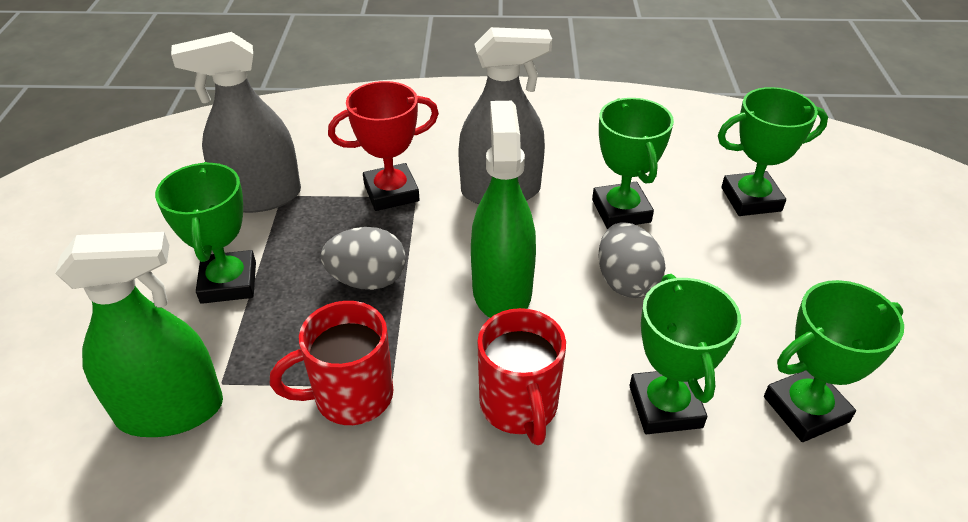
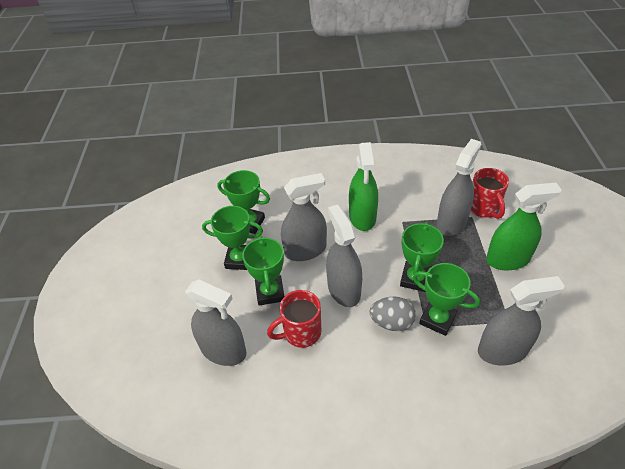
grey egg: 2 -> 1
grey spray bottle: 2 -> 5
red trophy: 1 -> 0

